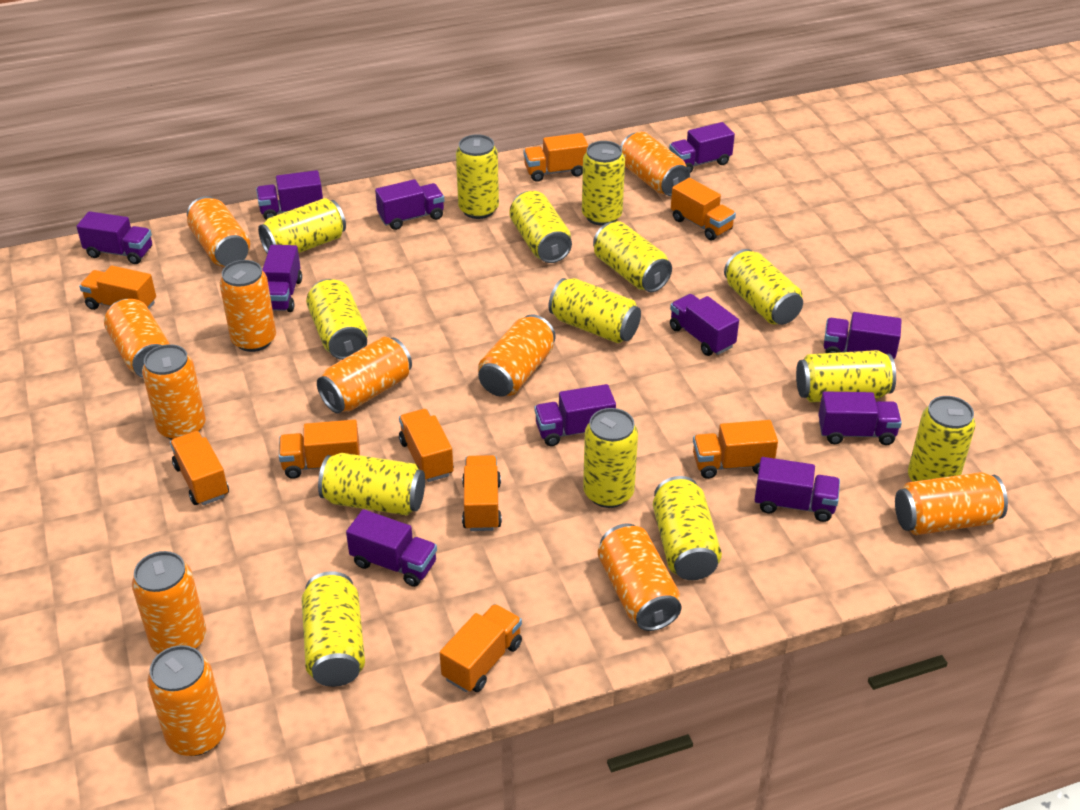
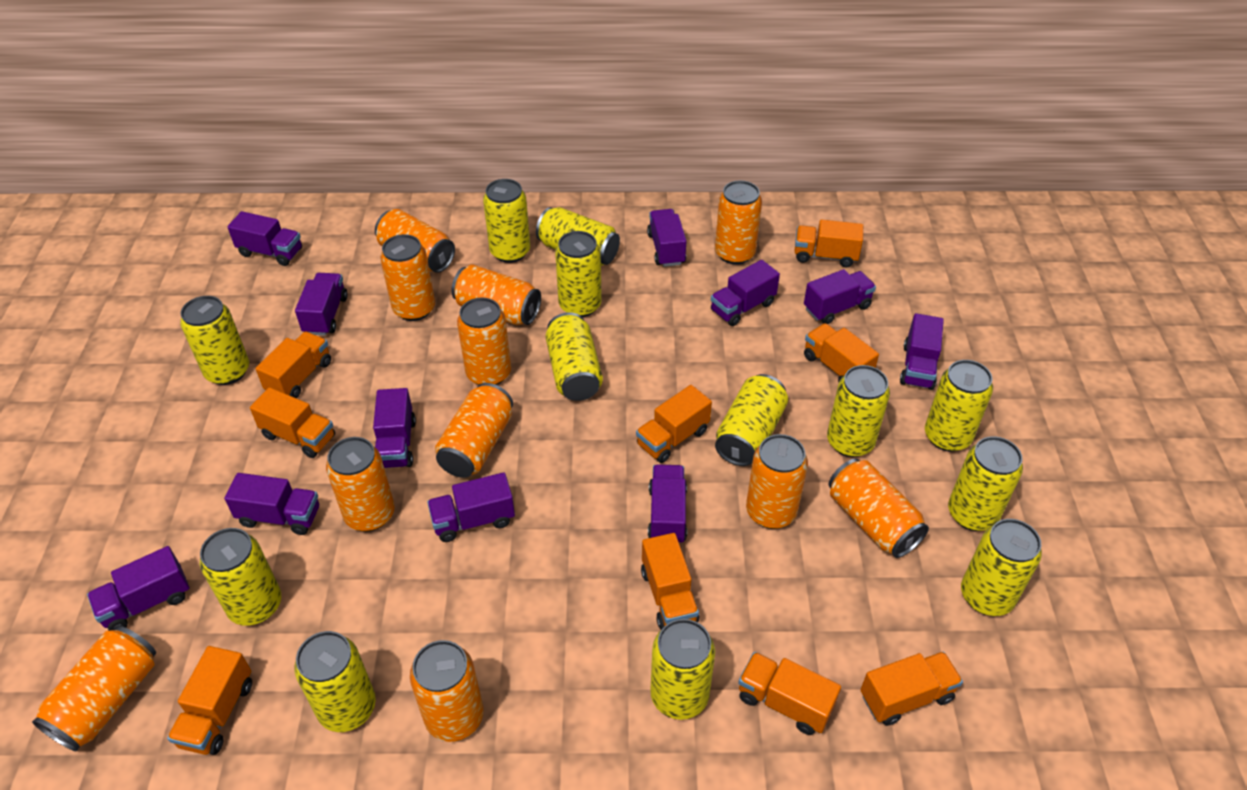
yellow can: 14 -> 13

